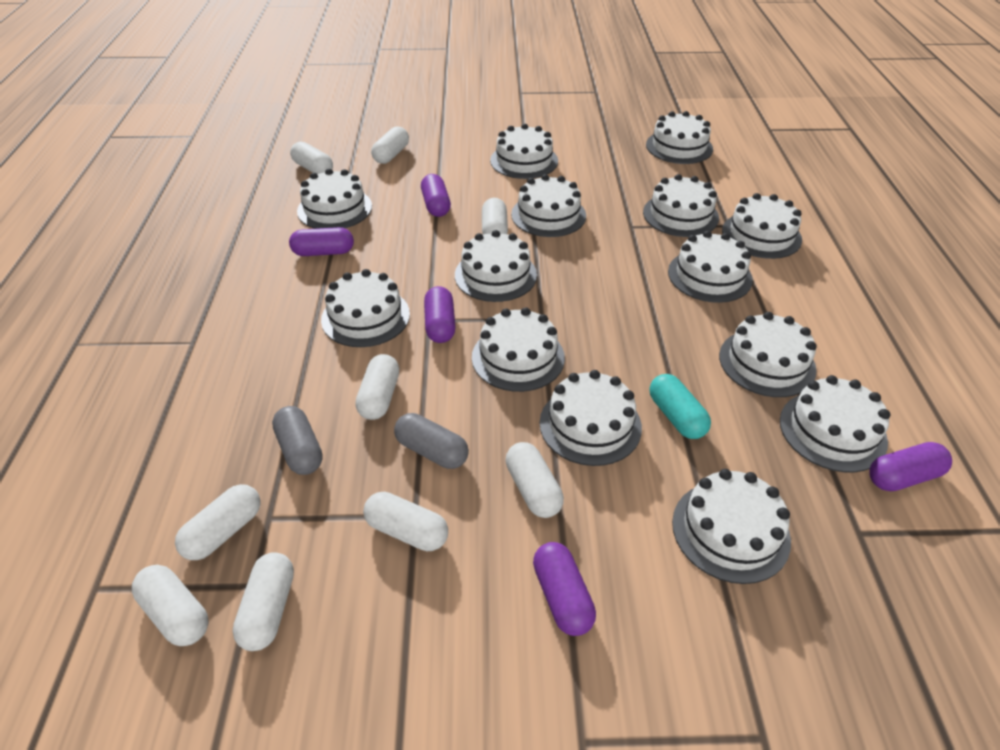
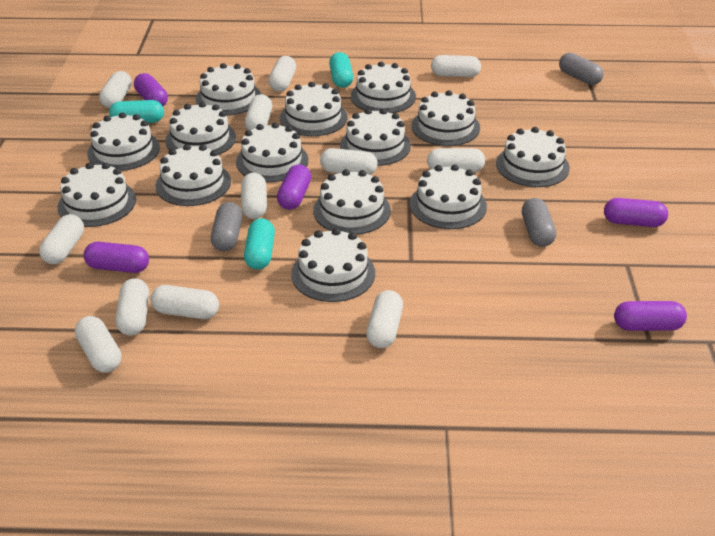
grey capsule: 2 -> 3
turquoise capsule: 1 -> 3
white capsule: 9 -> 12

